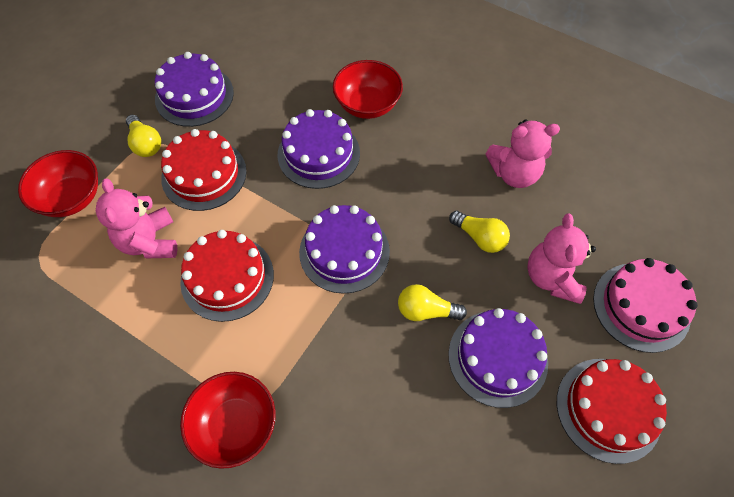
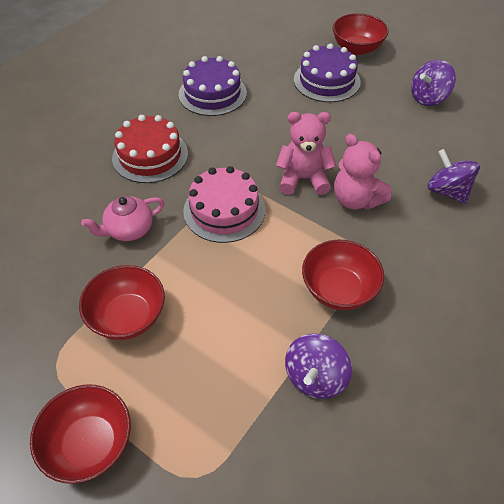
pink teapot: 0 -> 1
pink teddy bear: 3 -> 2
purple cake: 4 -> 2
purple spinning top: 0 -> 3
red bowl: 3 -> 4
red cake: 3 -> 1
yellow light bulb: 3 -> 0

